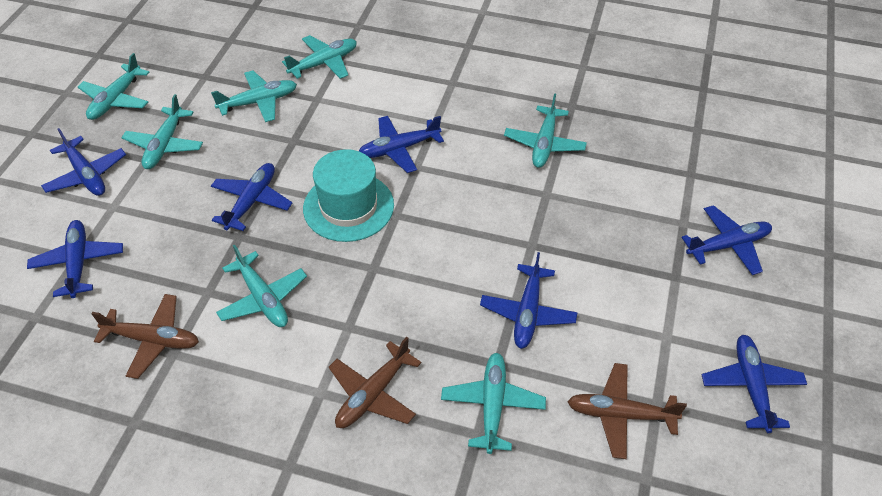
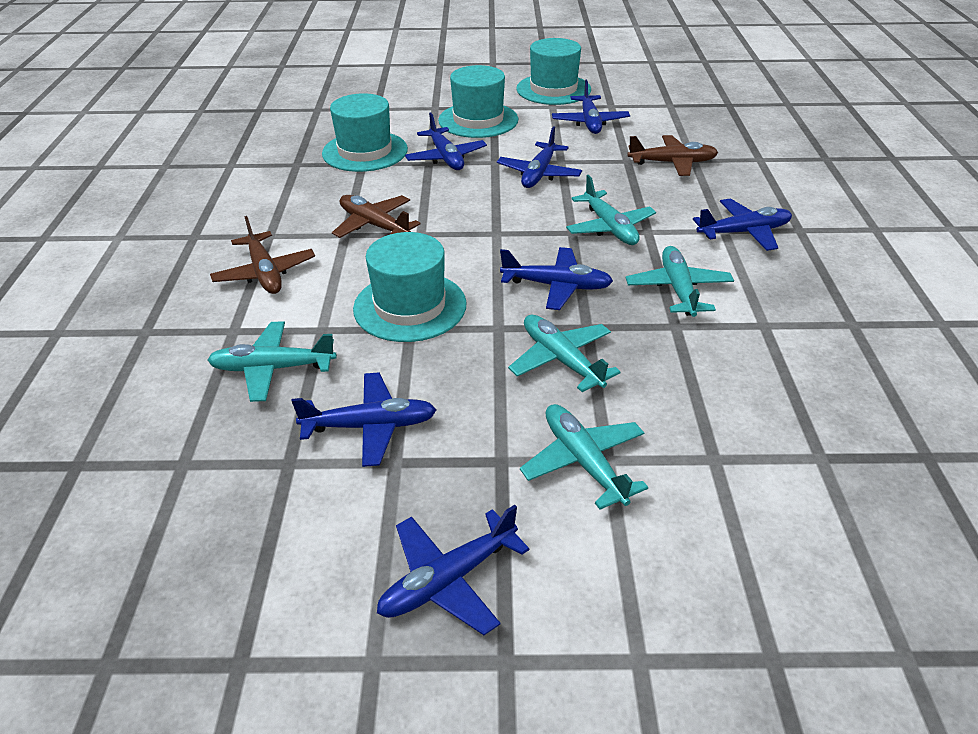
turquoise hat: 1 -> 4
turquoise plane: 7 -> 5

